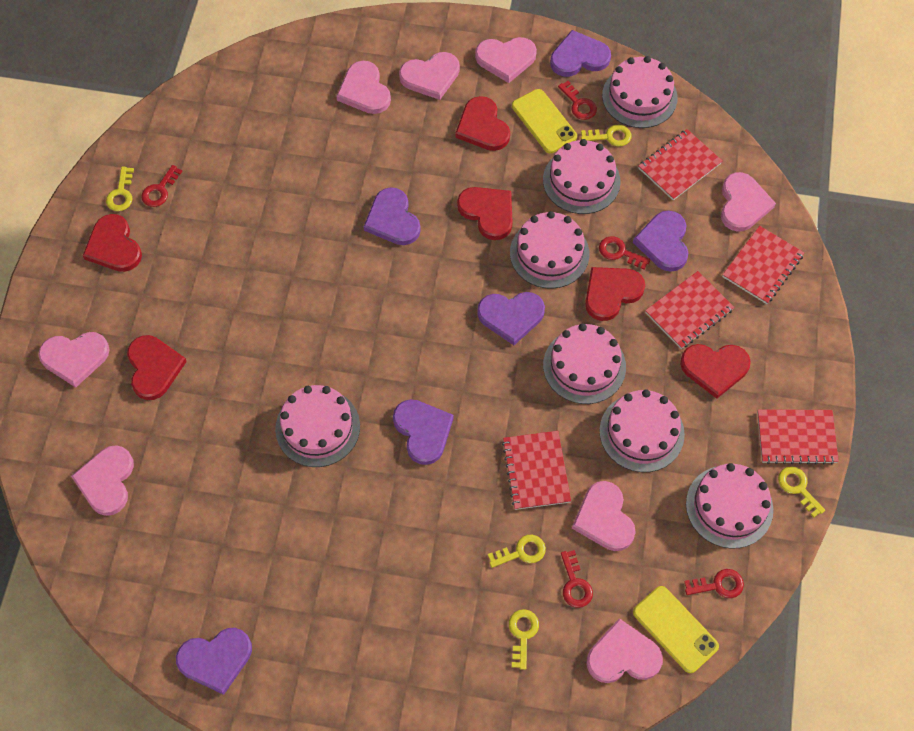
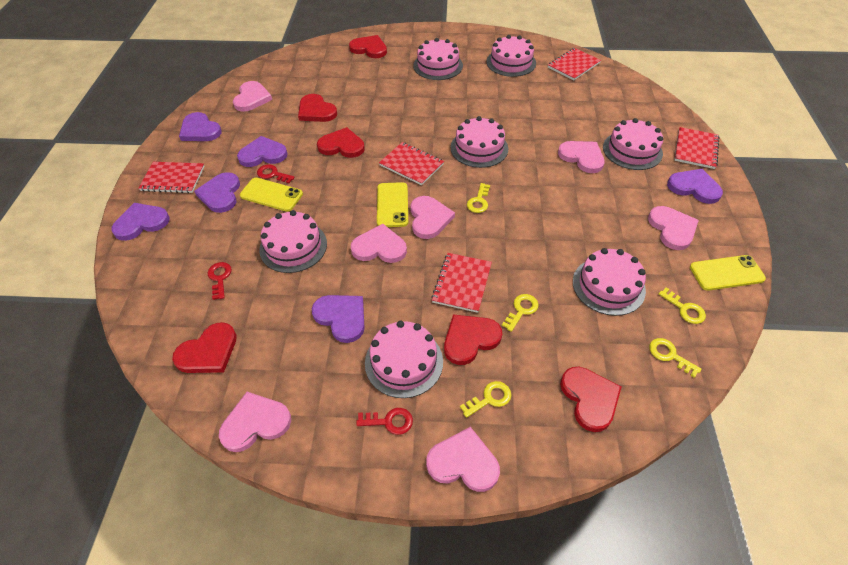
pink heart: 8 -> 7
red key: 5 -> 3
yellow phone: 2 -> 3

